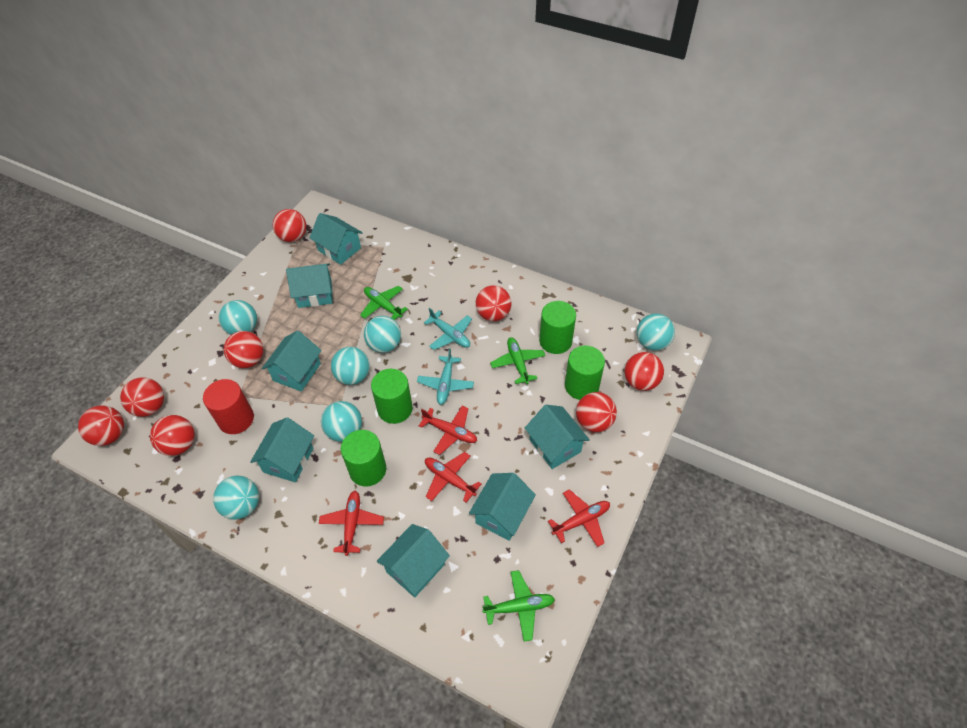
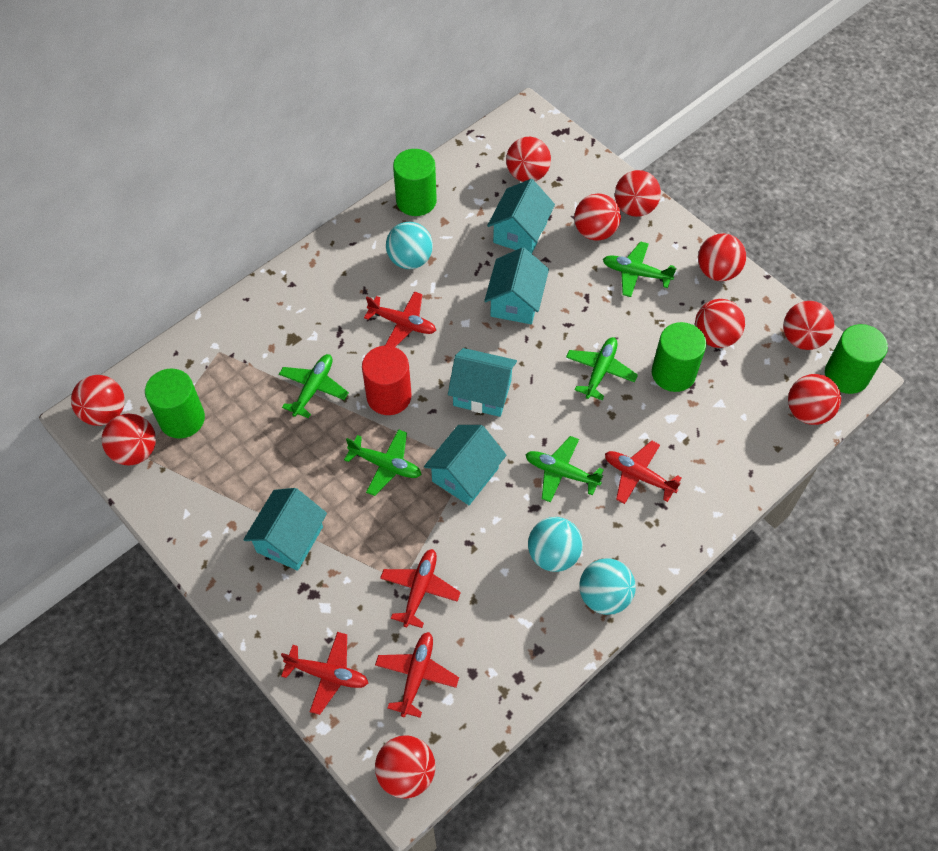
green plane: 3 -> 5
red ball: 8 -> 10
red plane: 4 -> 5
turquoise ball: 6 -> 3
turquoise house: 7 -> 5
turquoise plane: 2 -> 0

